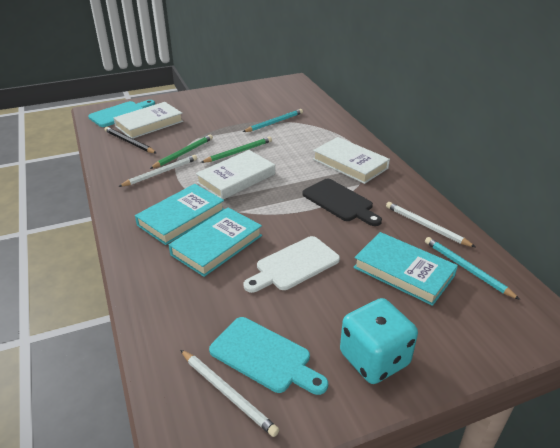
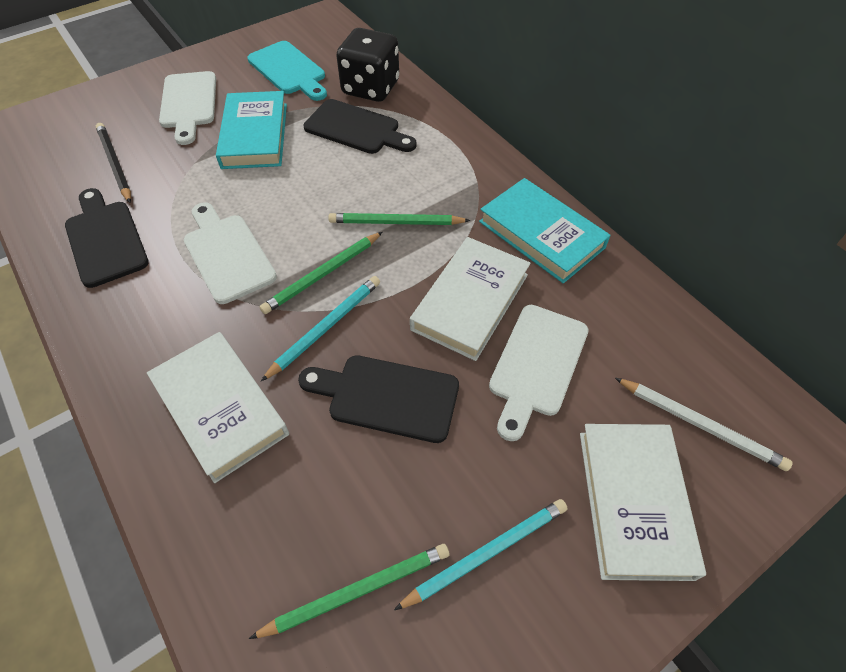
black cutting board: 1 -> 3
black dice: 0 -> 1
green pencil: 2 -> 3
turquoise book: 3 -> 2
turquoise cutting board: 2 -> 1
turquoise dice: 1 -> 0
white cutting board: 1 -> 3
white pencil: 3 -> 1

